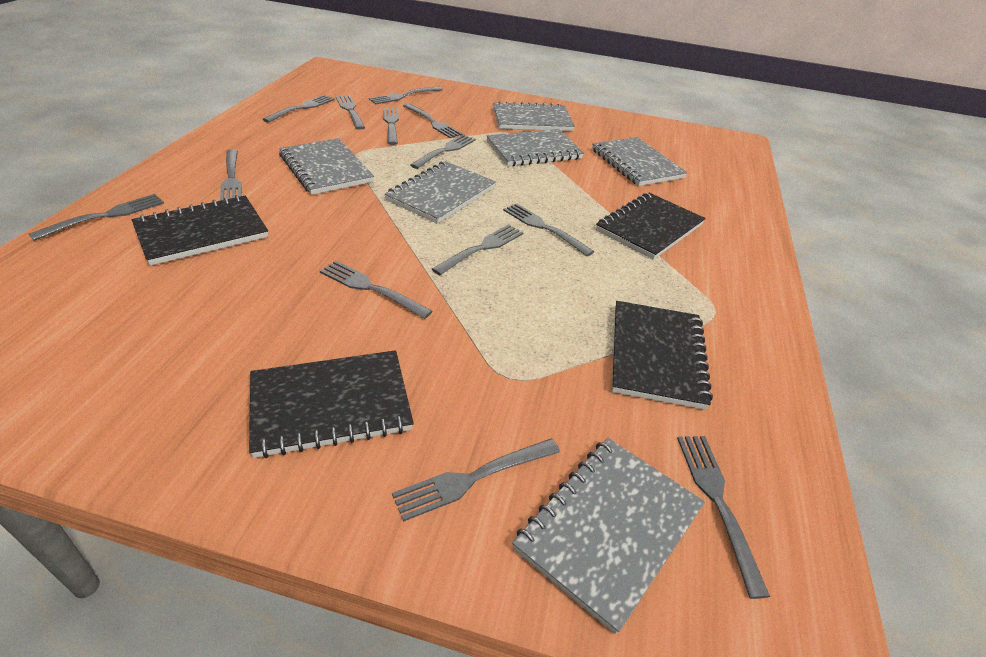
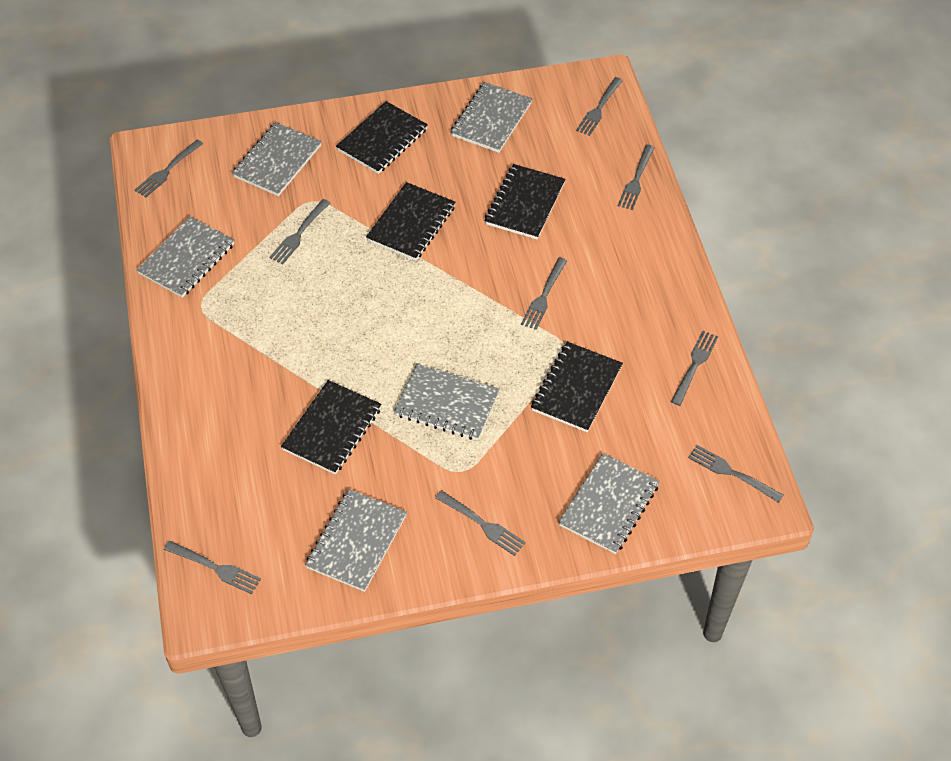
black notebook: 4 -> 5
grey fork: 13 -> 9

